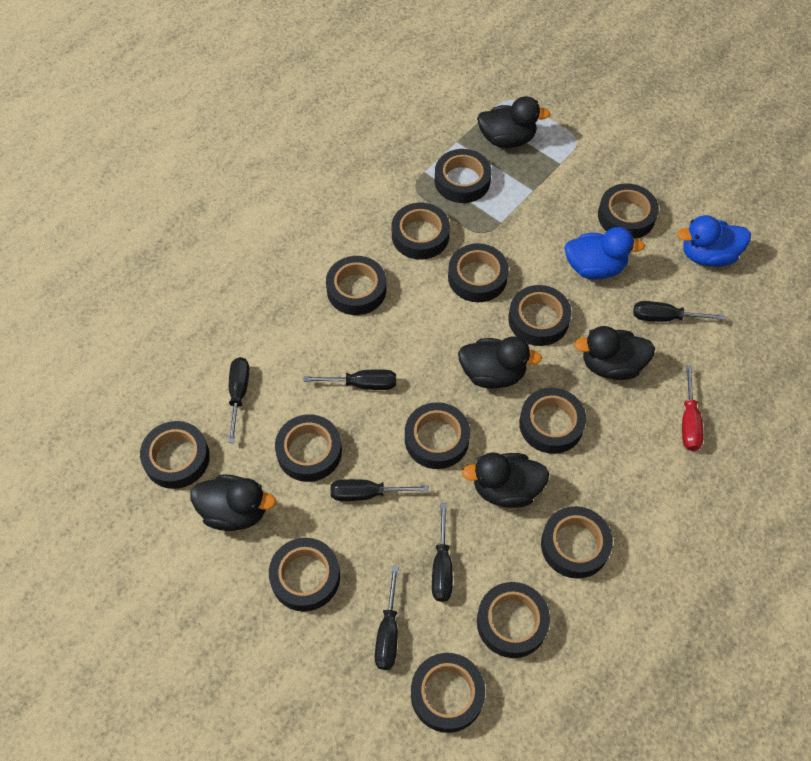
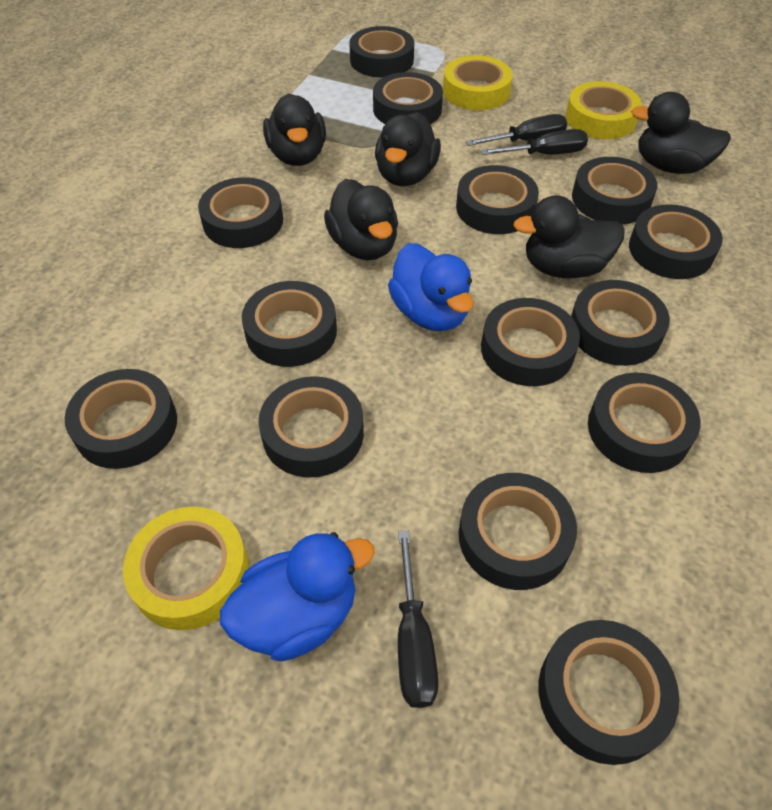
black screwdriver: 6 -> 3
red screwdriver: 1 -> 0
yellow tape: 0 -> 3

